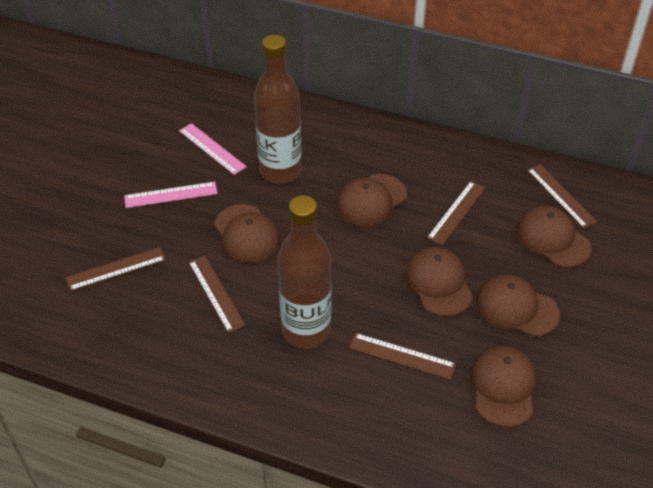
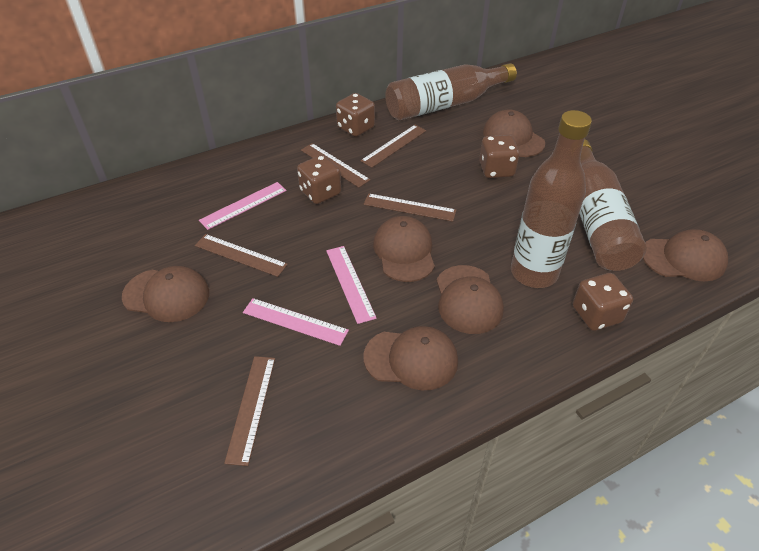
brown bottle: 2 -> 3
brown dice: 0 -> 4
pink ruler: 2 -> 3

